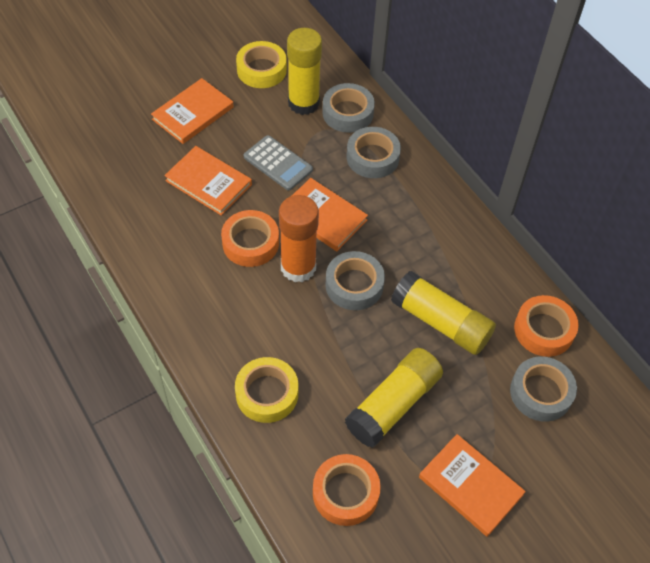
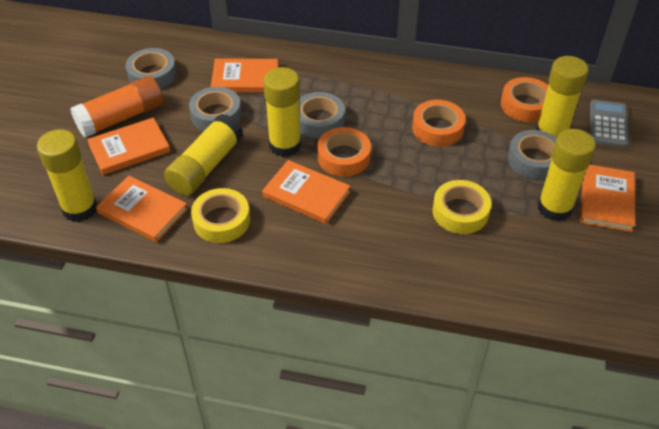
orange book: 4 -> 5
yellow glue stick: 3 -> 5

